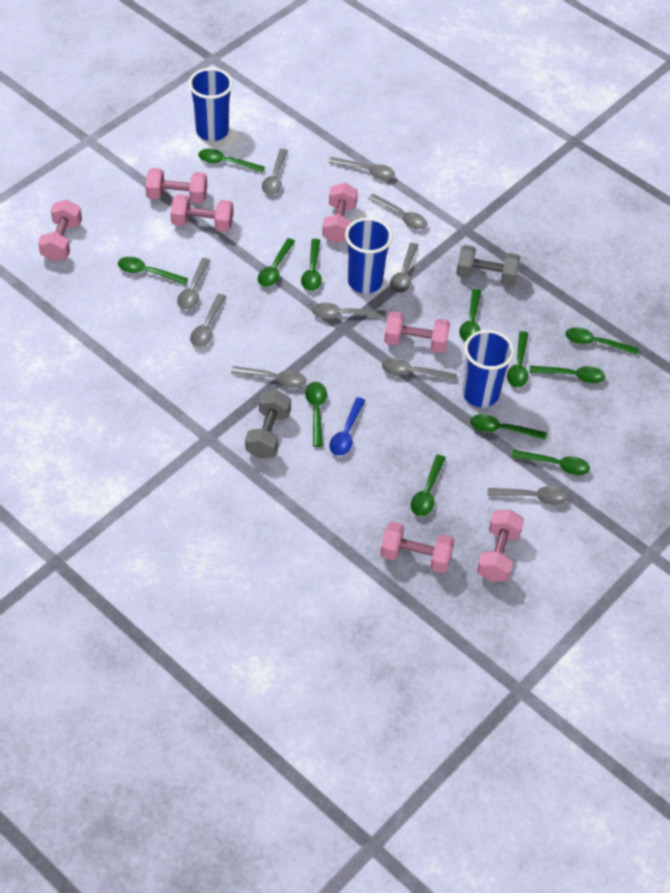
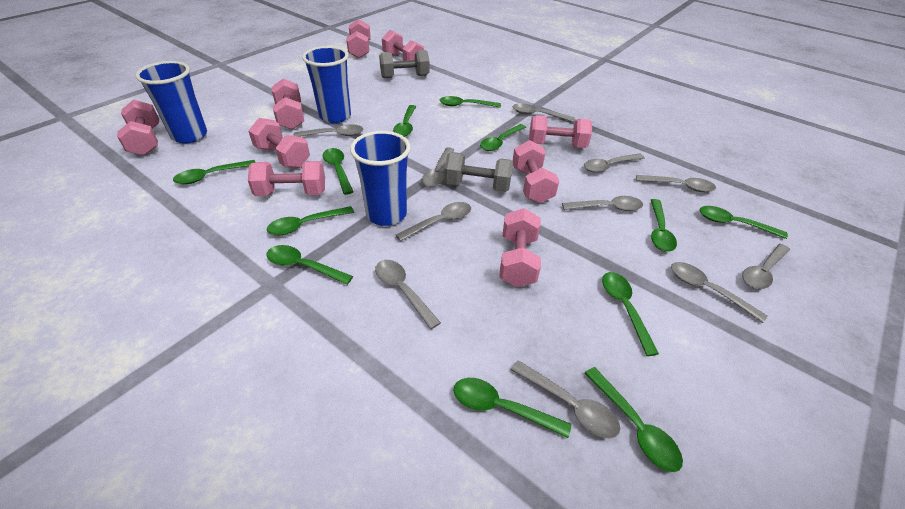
blue spoon: 1 -> 0
grey spoon: 10 -> 11
pink dumbbell: 7 -> 9

